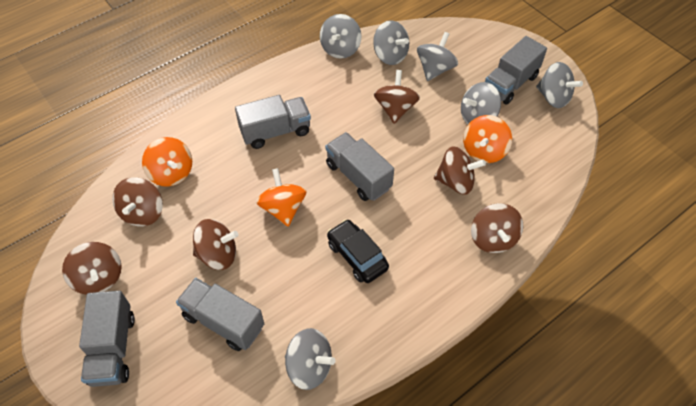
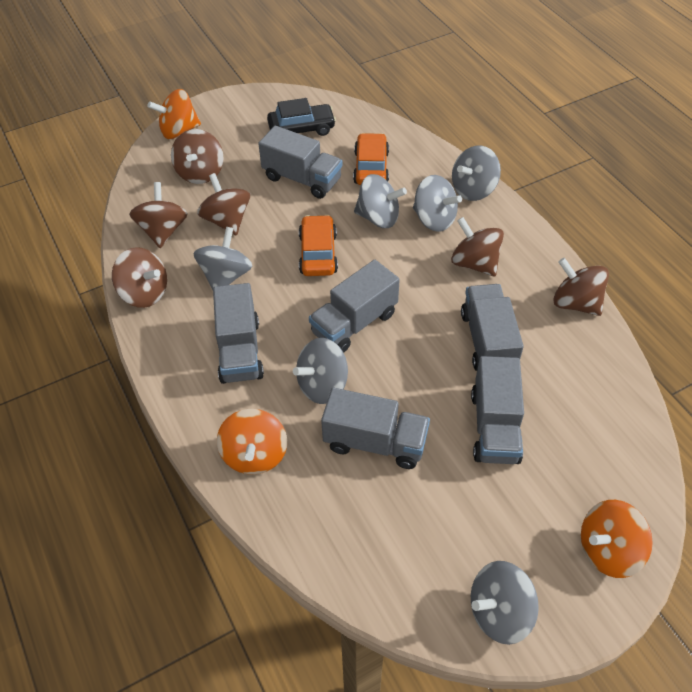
grey truck: 5 -> 6
orange car: 0 -> 2

